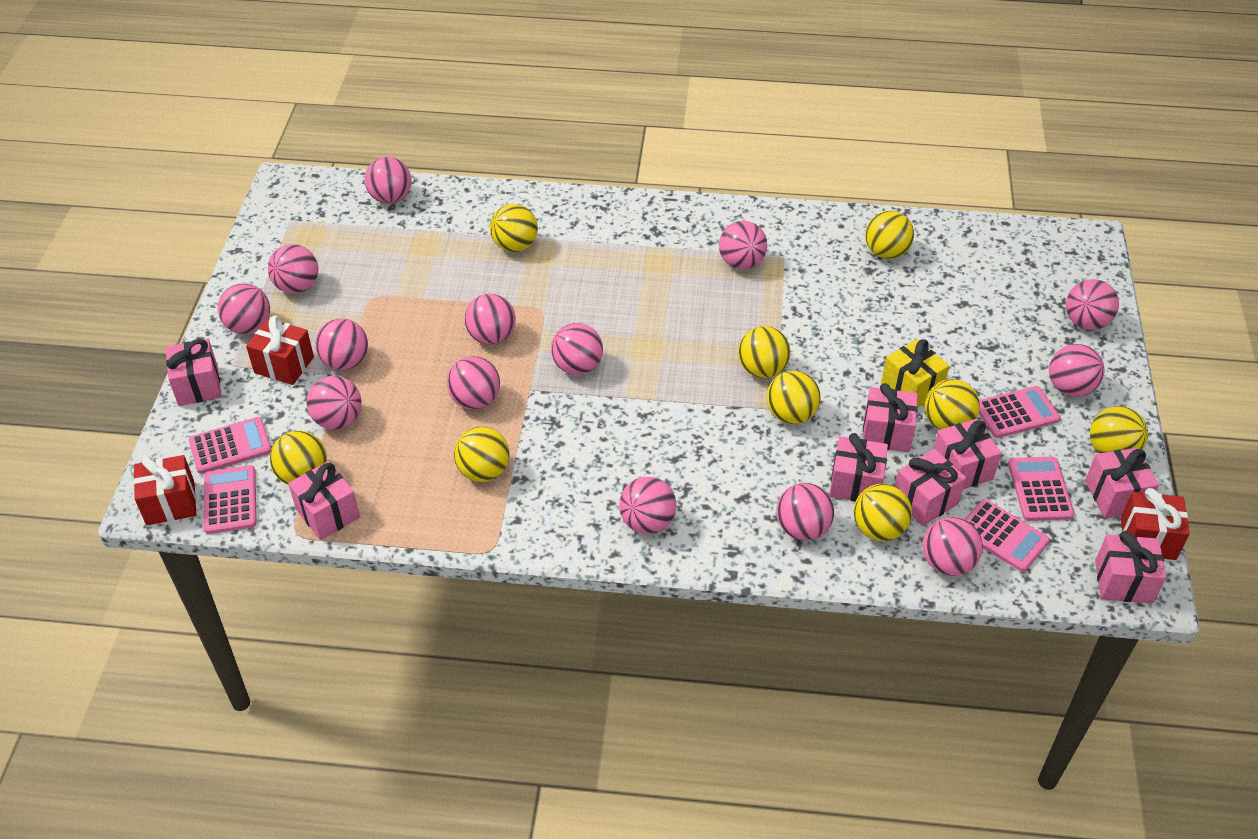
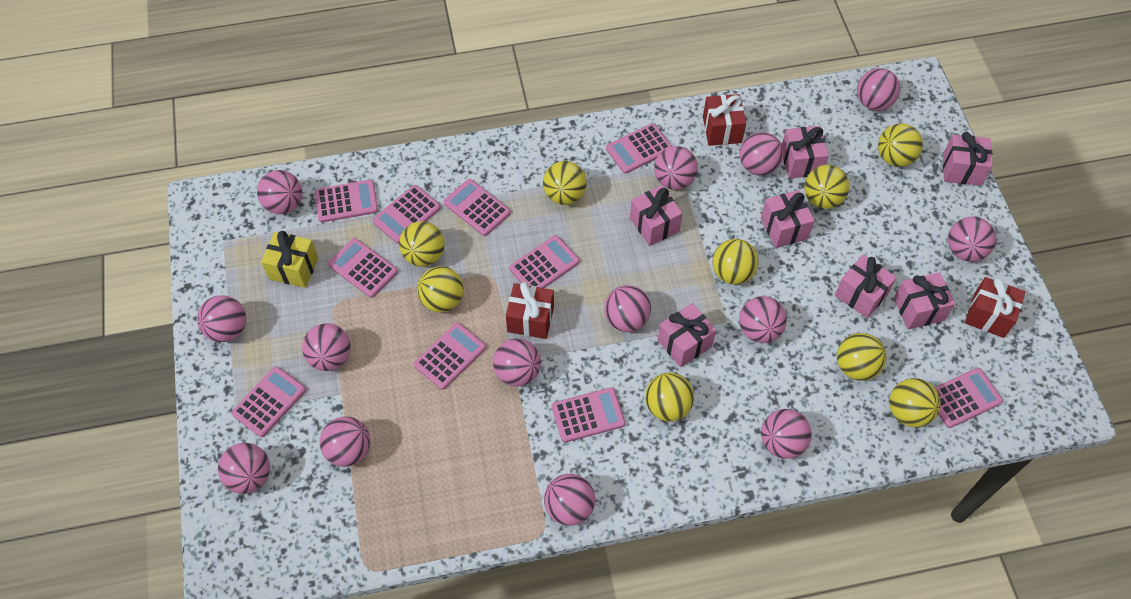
pink calculator: 5 -> 10
pink gift: 8 -> 7

